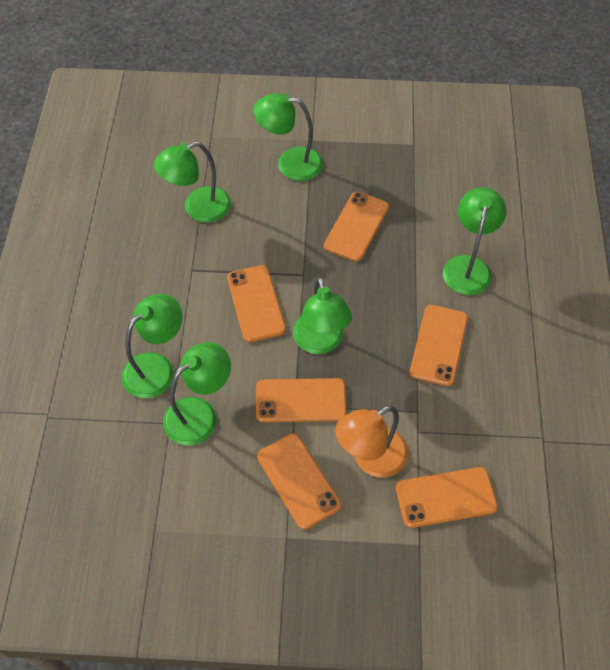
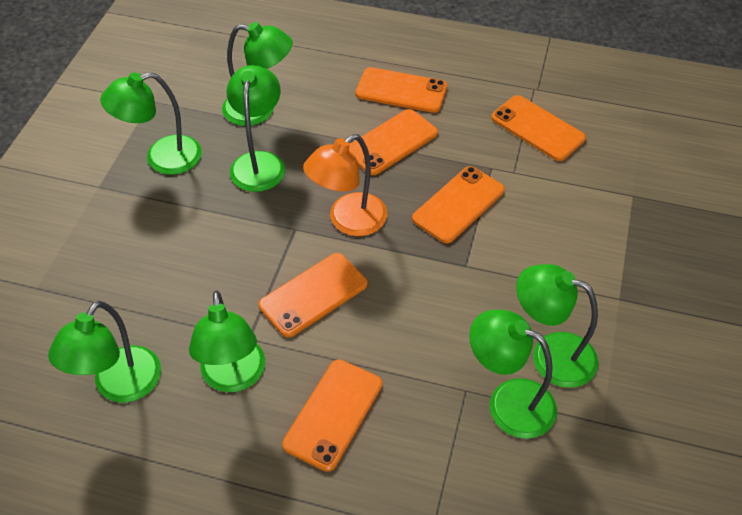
green lamp: 6 -> 7

